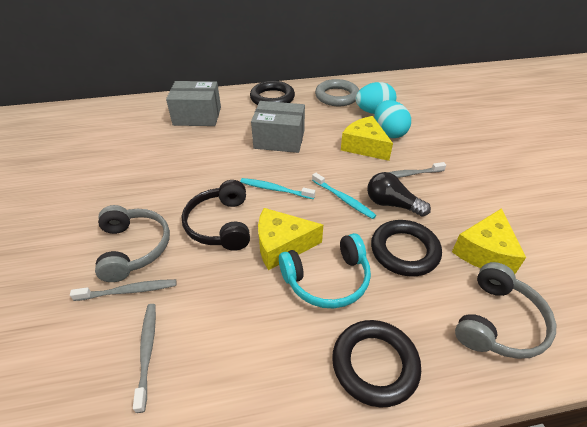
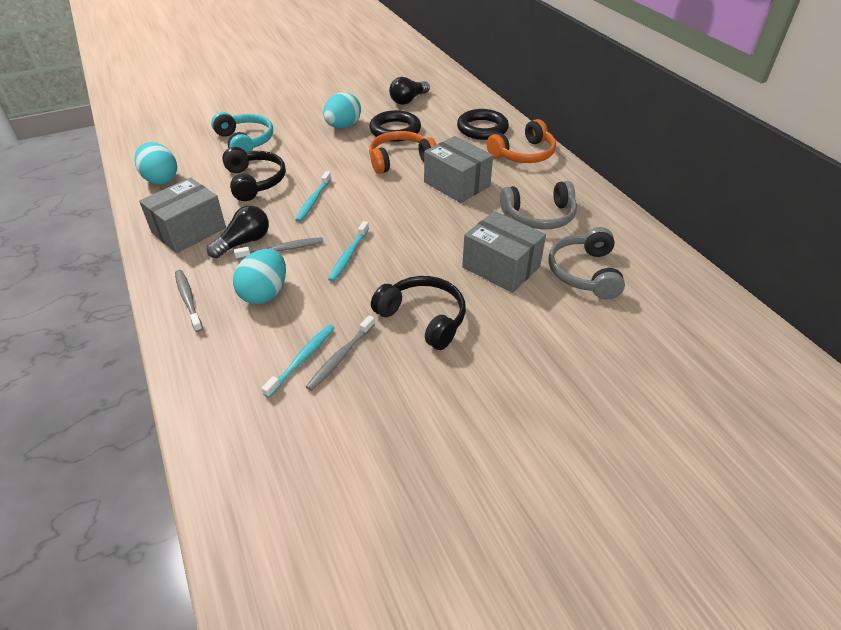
black headphones: 1 -> 2
black light bulb: 1 -> 2
black ring: 3 -> 2
grey box: 2 -> 3
grey ring: 1 -> 0
orange headphones: 0 -> 2
turquoise egg: 2 -> 3
turquoise toothbrush: 2 -> 3
yellow cheese: 3 -> 0

